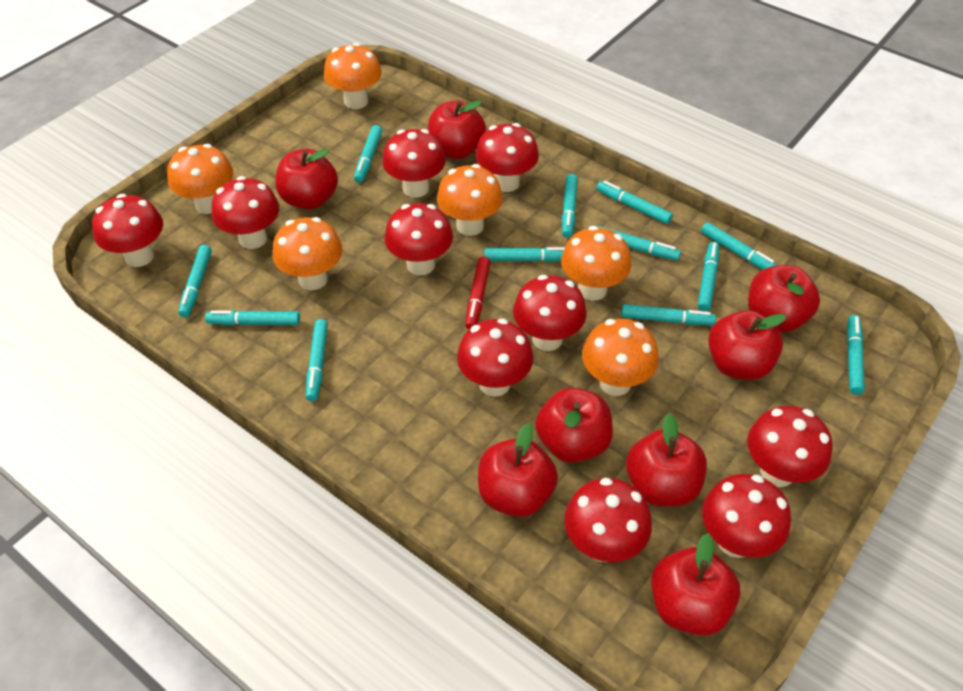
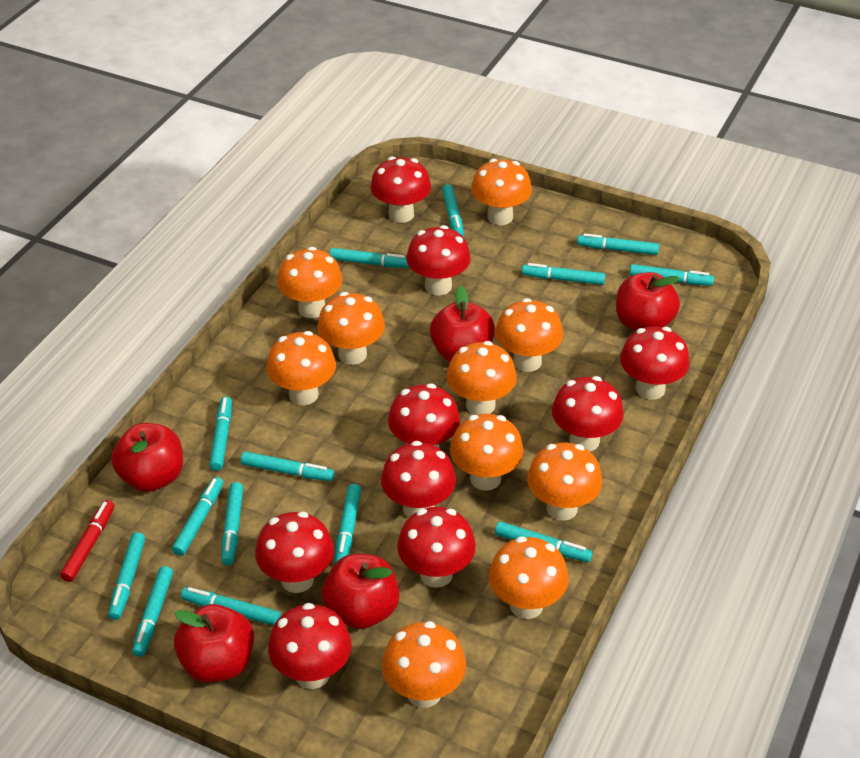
orange mushroom: 6 -> 10
red apple: 8 -> 5
red mushroom: 10 -> 9
turquoise marker: 12 -> 14

